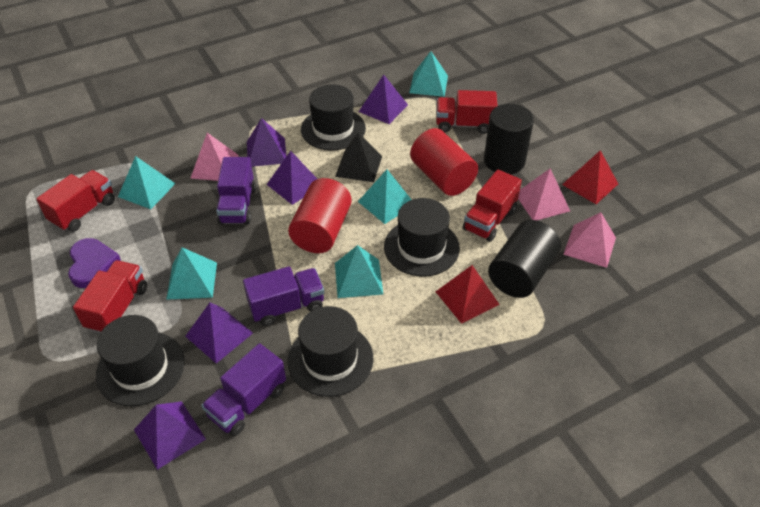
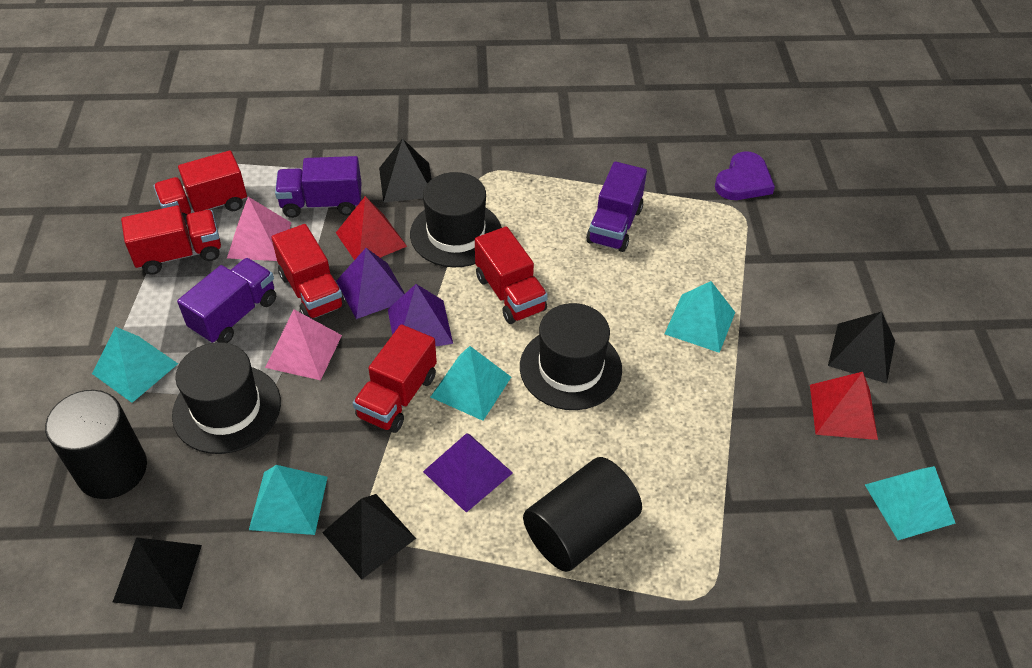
black hat: 4 -> 3
black pyramid: 1 -> 4
pink pyramid: 3 -> 2
purple pyramid: 5 -> 3
red cylinder: 2 -> 0
red truck: 4 -> 5

